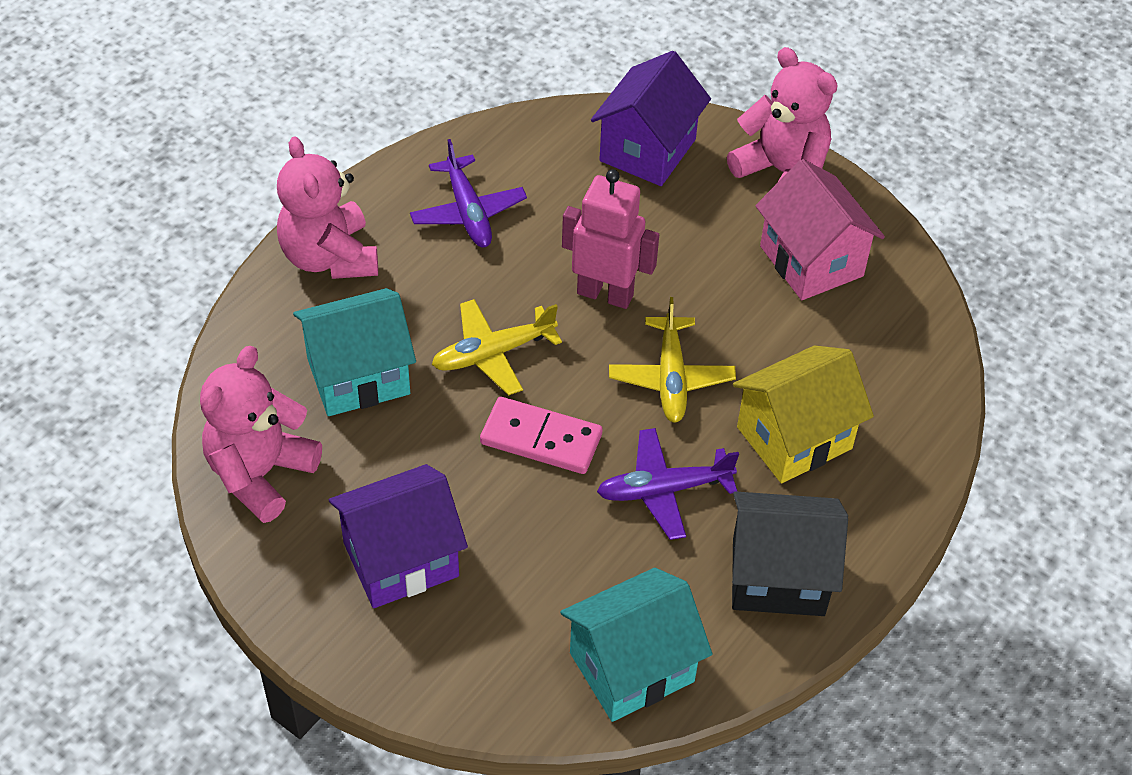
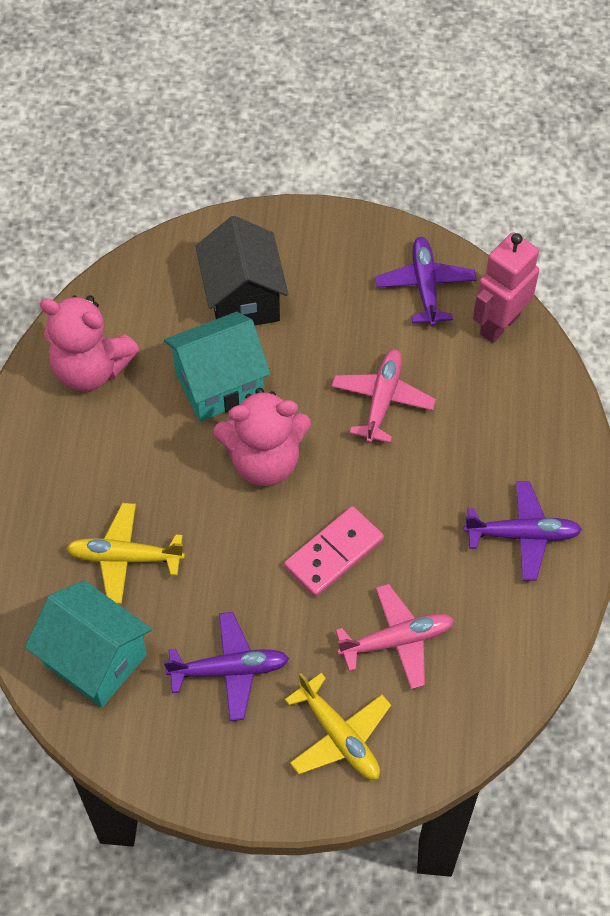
pink house: 1 -> 0
pink plane: 0 -> 2
pink teddy bear: 3 -> 2
purple house: 2 -> 0
purple plane: 2 -> 3
yellow house: 1 -> 0

